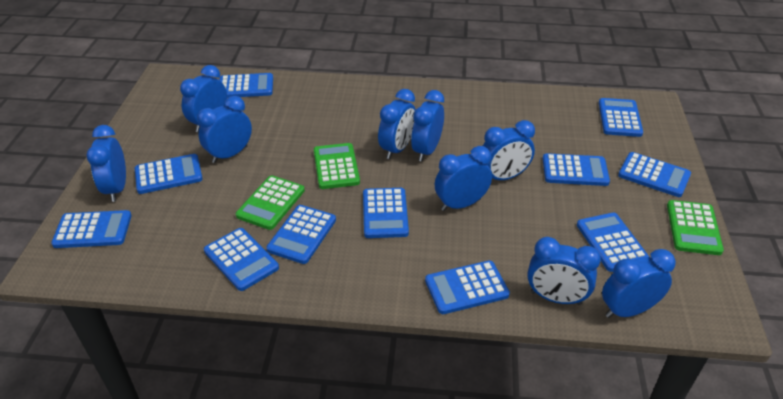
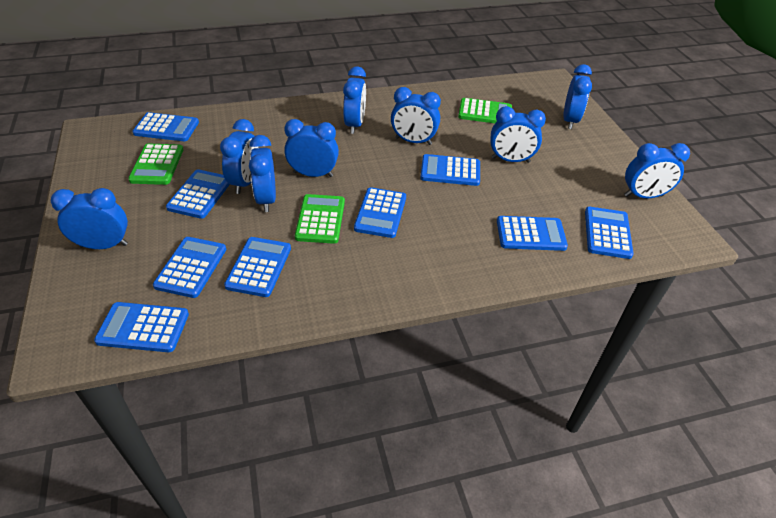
blue calculator: 11 -> 9

